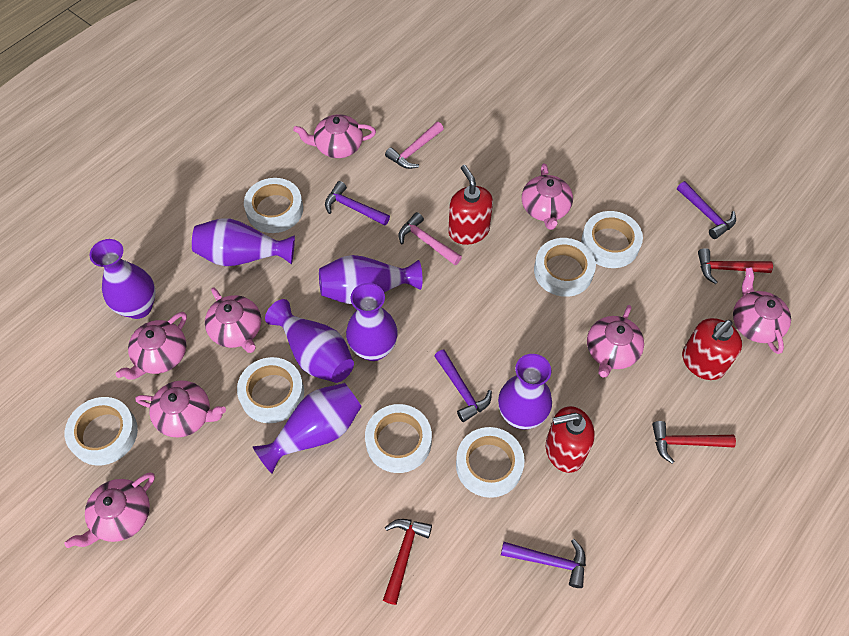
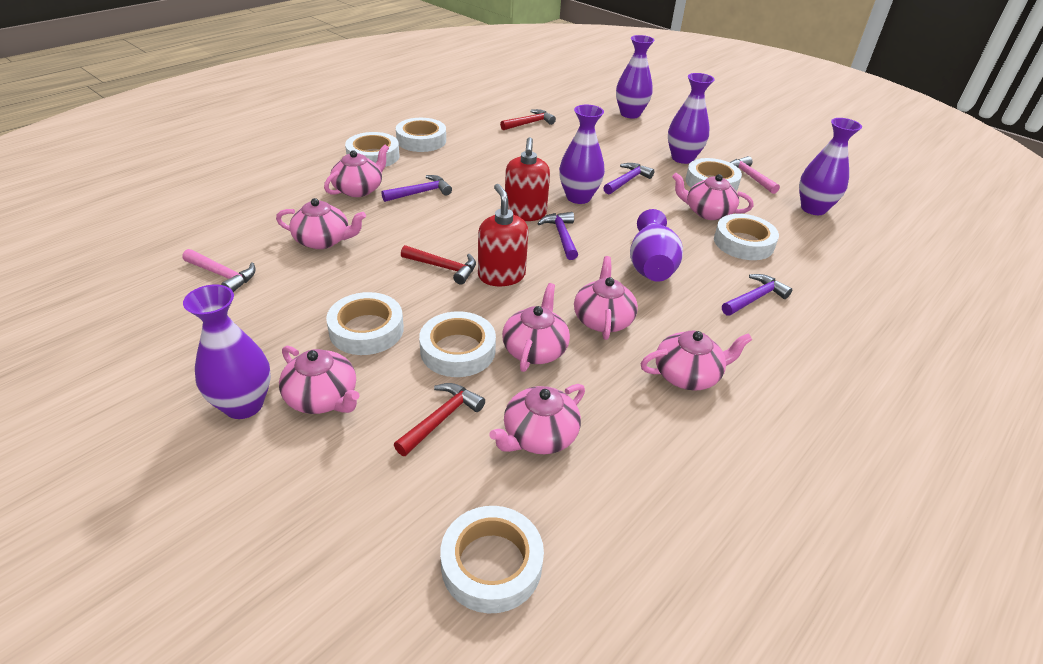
purple vase: 7 -> 6
red soap dispenser: 3 -> 2

